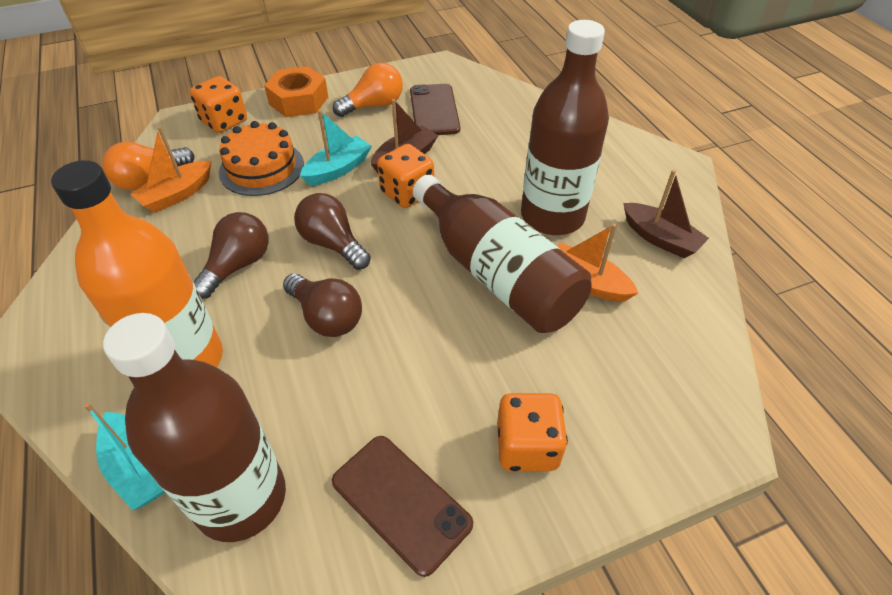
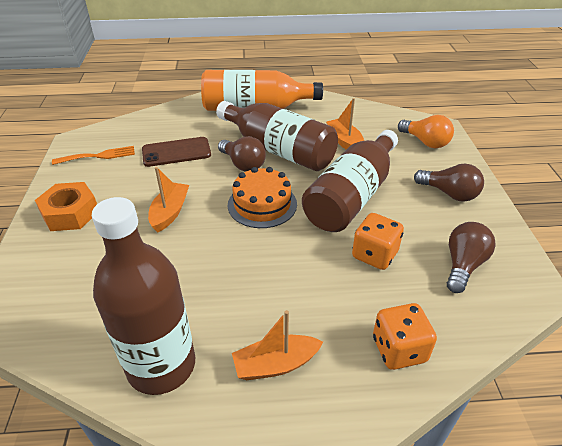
brown boat: 2 -> 0
brown phone: 2 -> 1
orange boat: 2 -> 3
orange dice: 3 -> 2
orange fork: 0 -> 1
orange light bulb: 2 -> 1
turquoise boat: 2 -> 0

